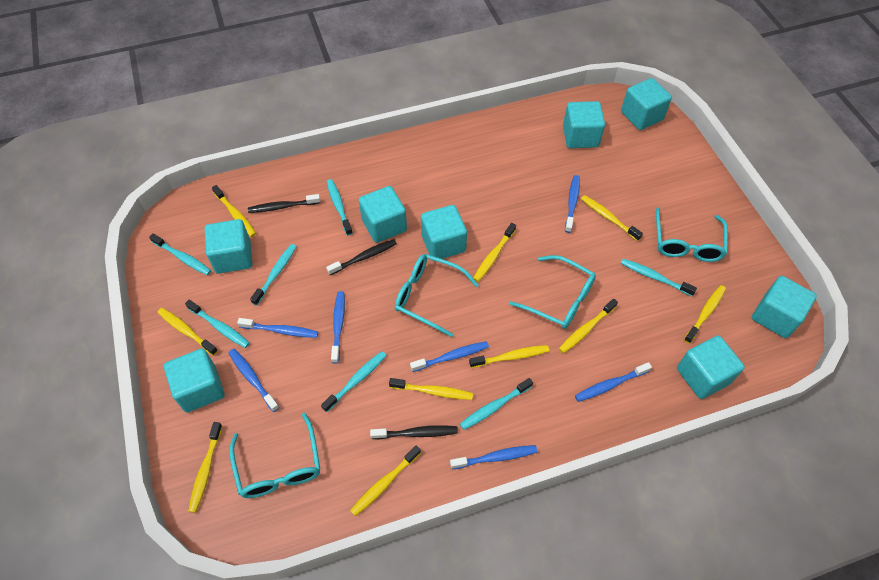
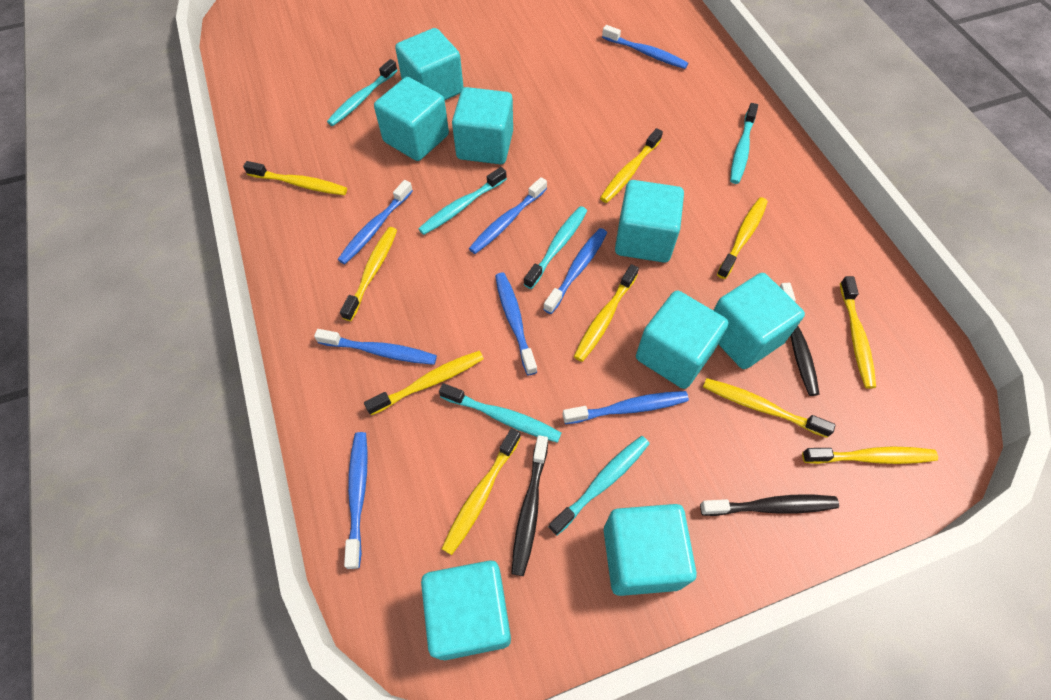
blue toothbrush: 7 -> 8
turquoise glasses: 4 -> 0
turquoise toothbrush: 7 -> 6

